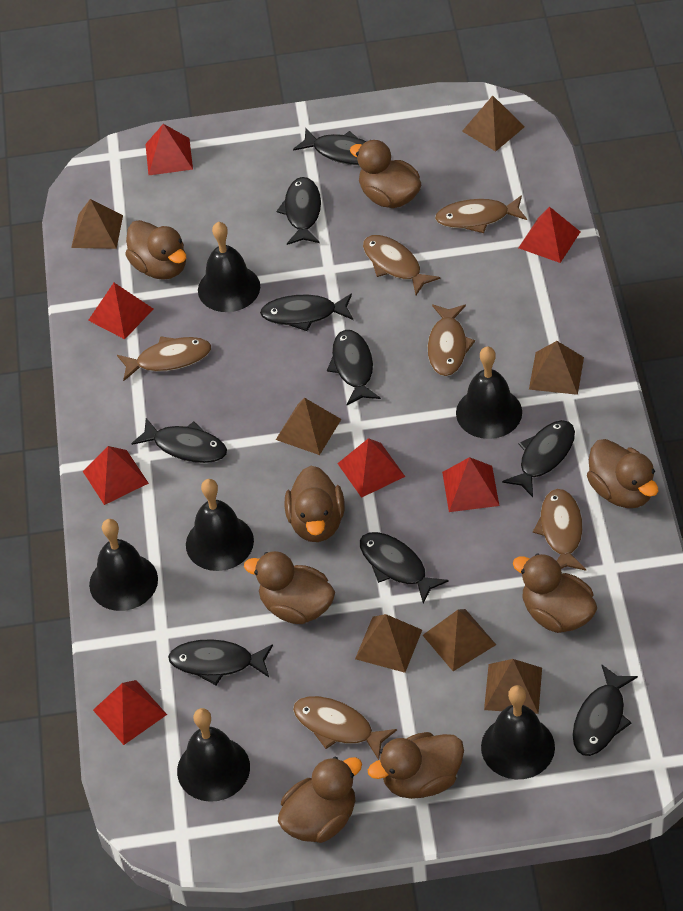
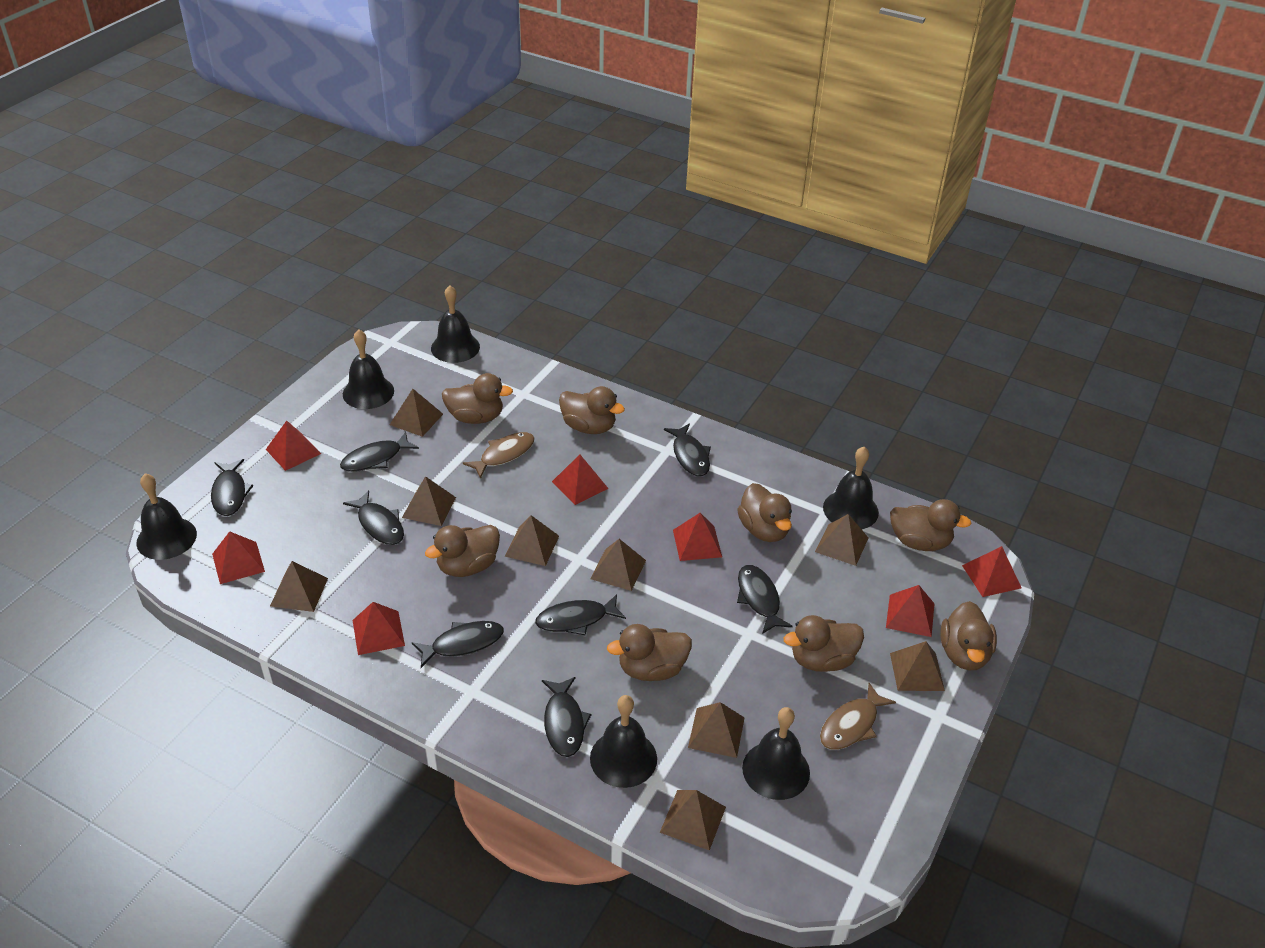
black fish: 9 -> 8
brown fish: 6 -> 2
brown pyramid: 7 -> 9

